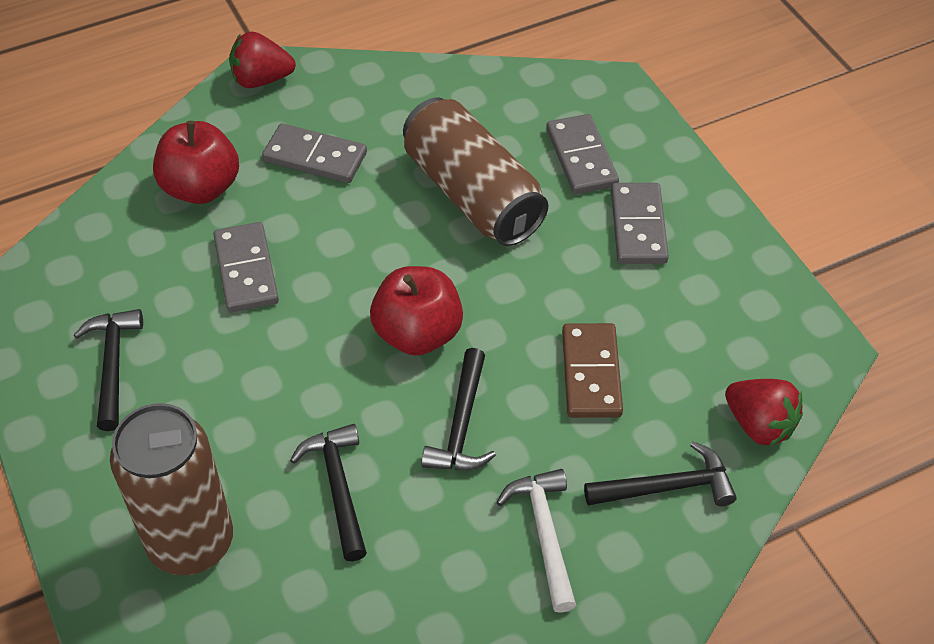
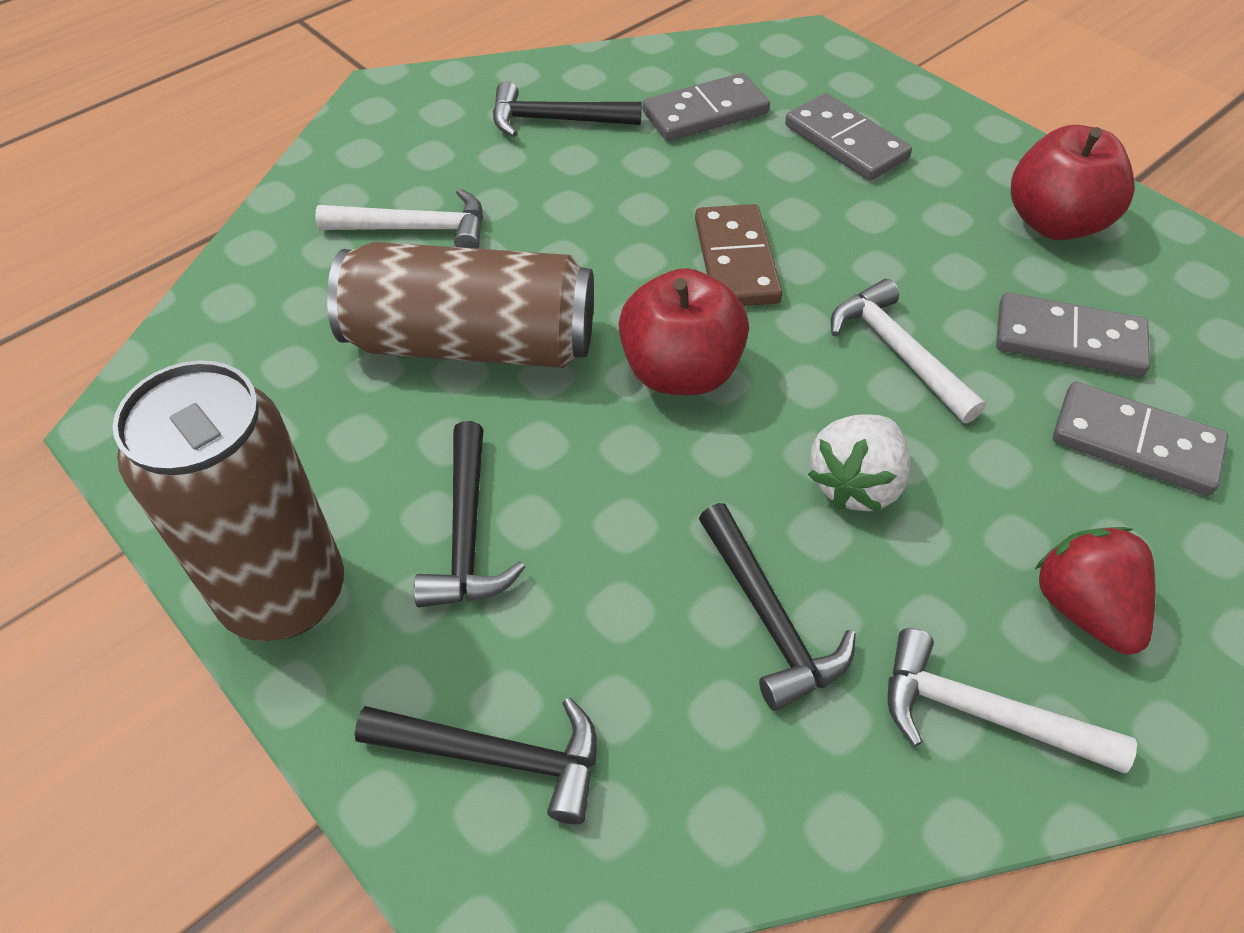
red strawberry: 2 -> 1
white hammer: 1 -> 3
white strawberry: 0 -> 1

